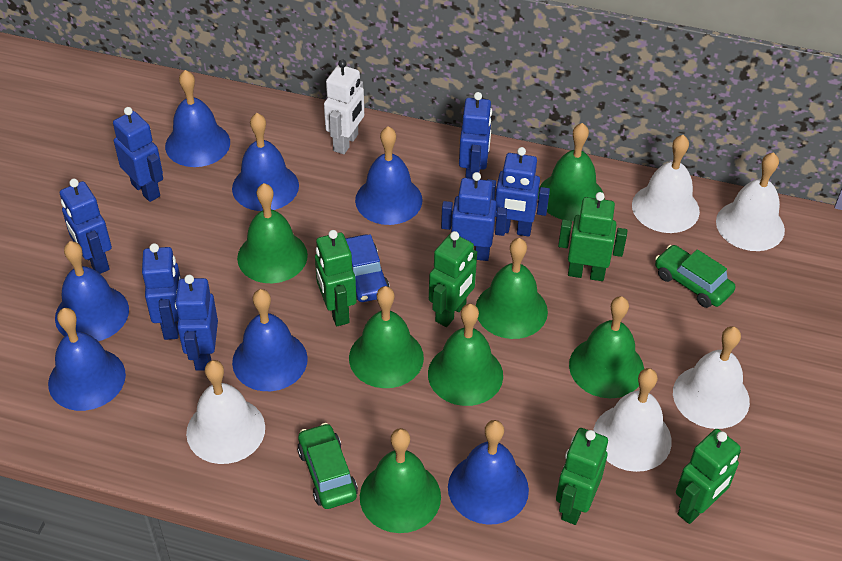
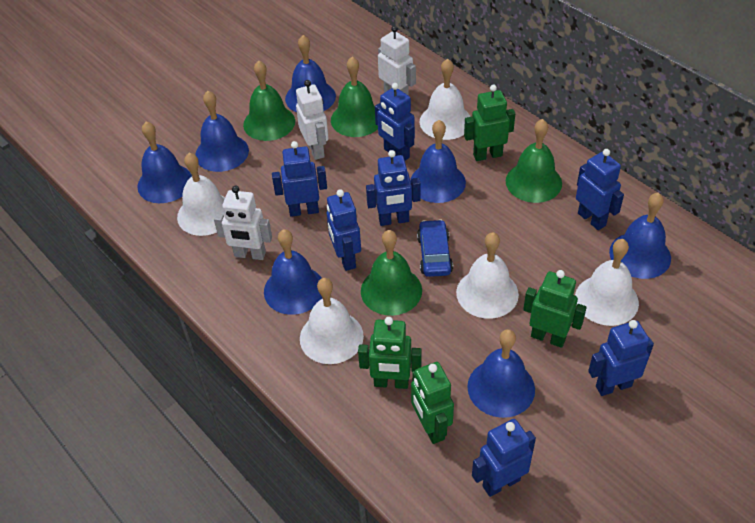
green bell: 7 -> 4
green car: 2 -> 0
green robot: 5 -> 4
white robot: 1 -> 3

